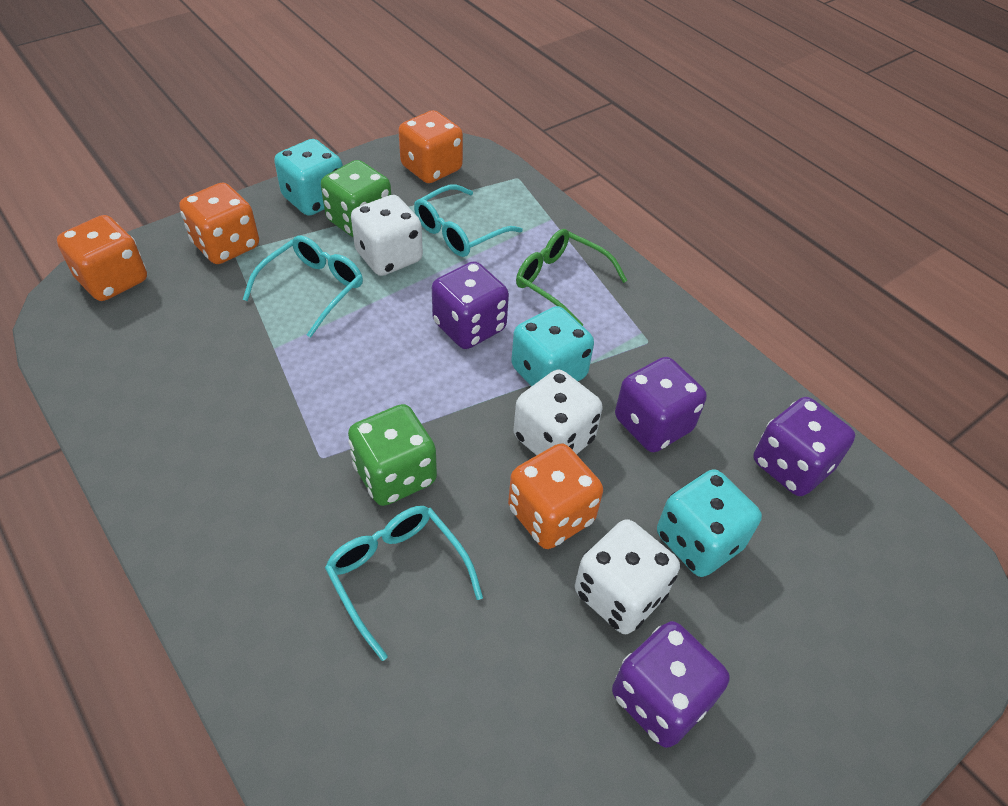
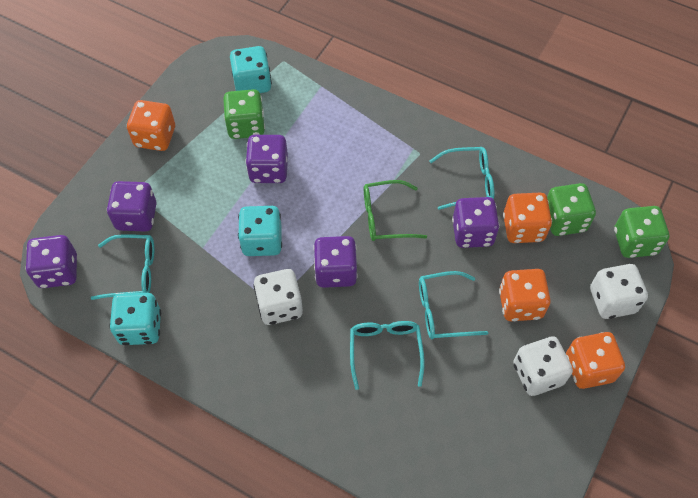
green dice: 2 -> 3
purple dice: 4 -> 5
turquoise glasses: 3 -> 4

